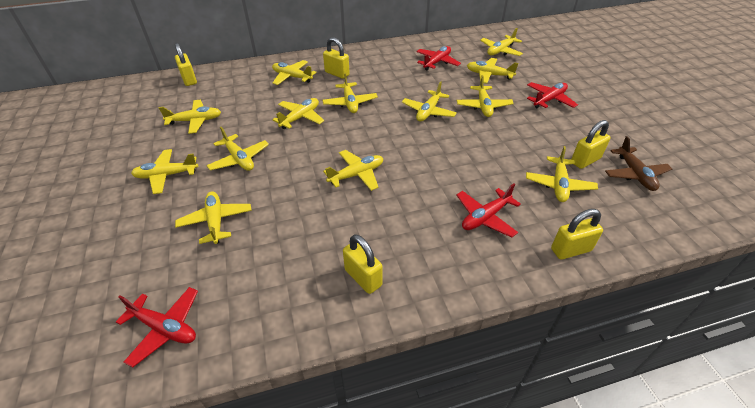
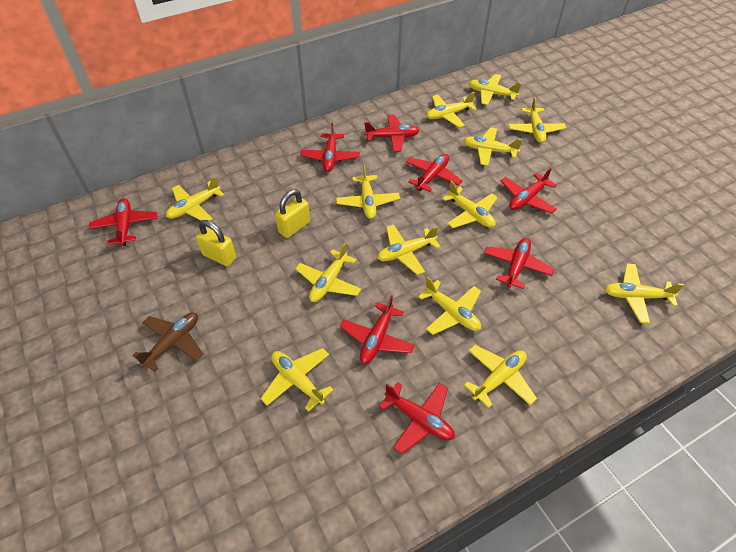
red plane: 4 -> 8
yellow padlock: 5 -> 2

